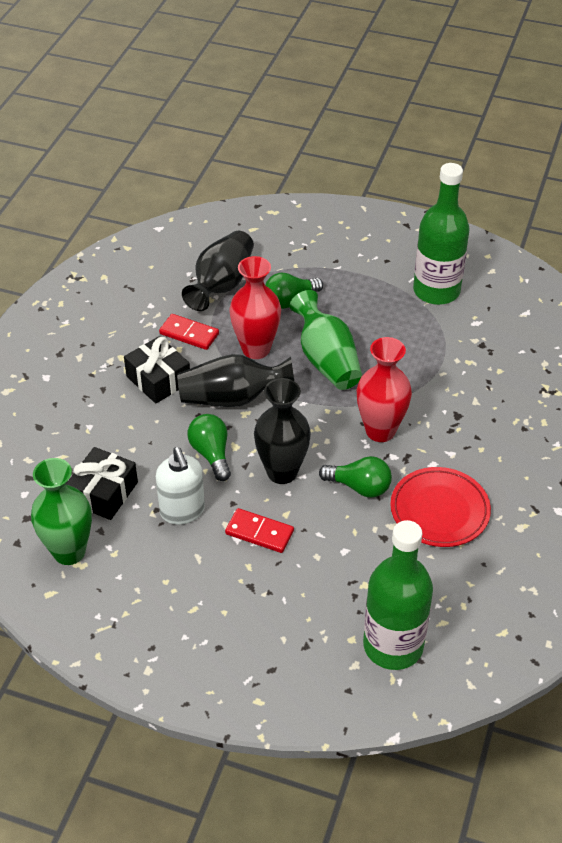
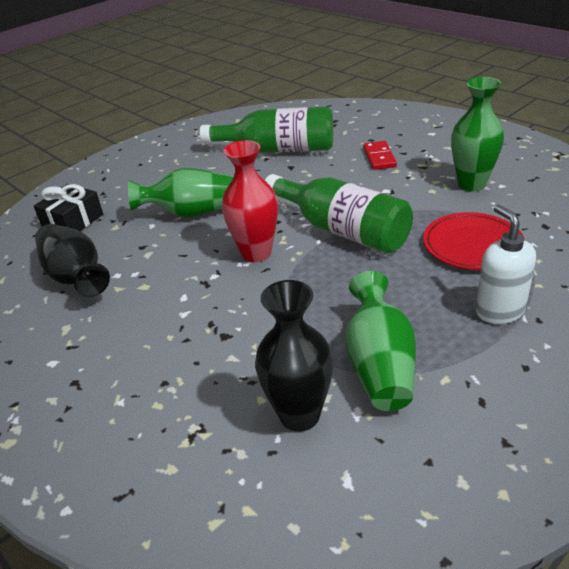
black gift: 2 -> 1
black vase: 3 -> 2
green light bulb: 3 -> 0
green vase: 2 -> 3
red domino: 2 -> 1
red vase: 2 -> 1

